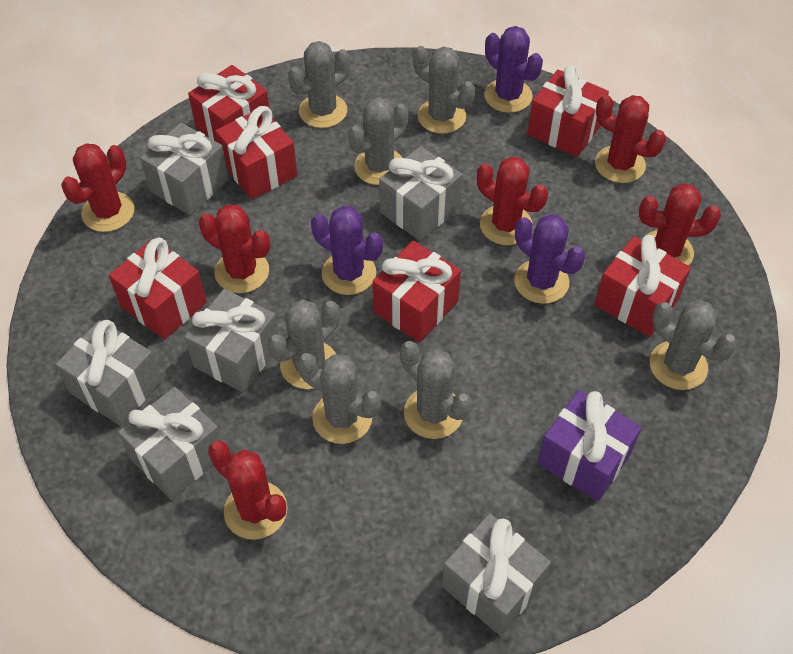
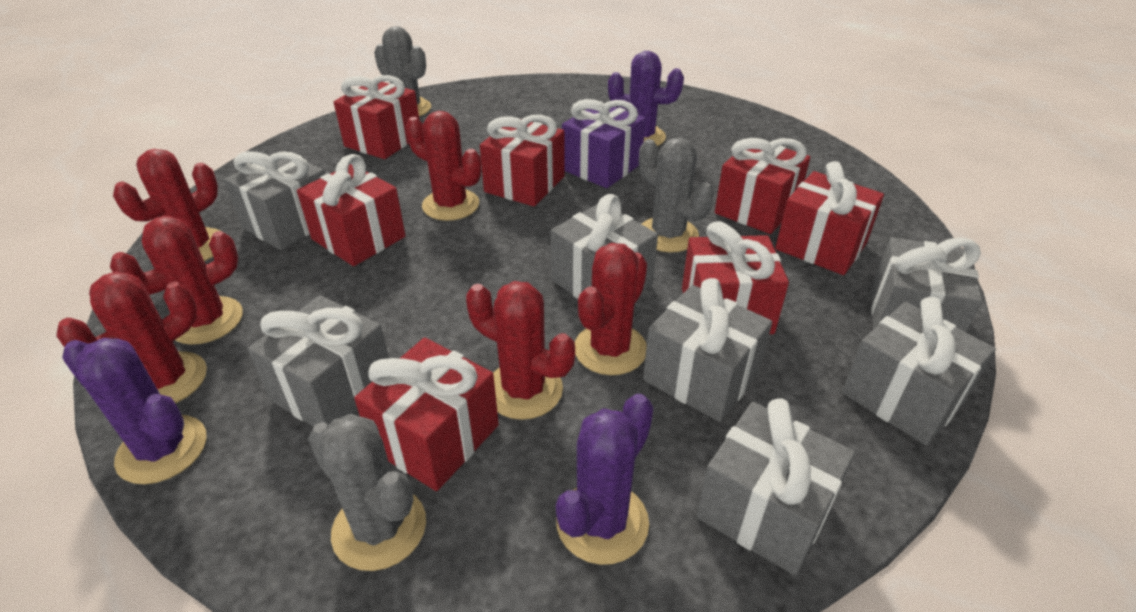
grey cactus: 7 -> 3
grey gift: 6 -> 7
red gift: 6 -> 7

